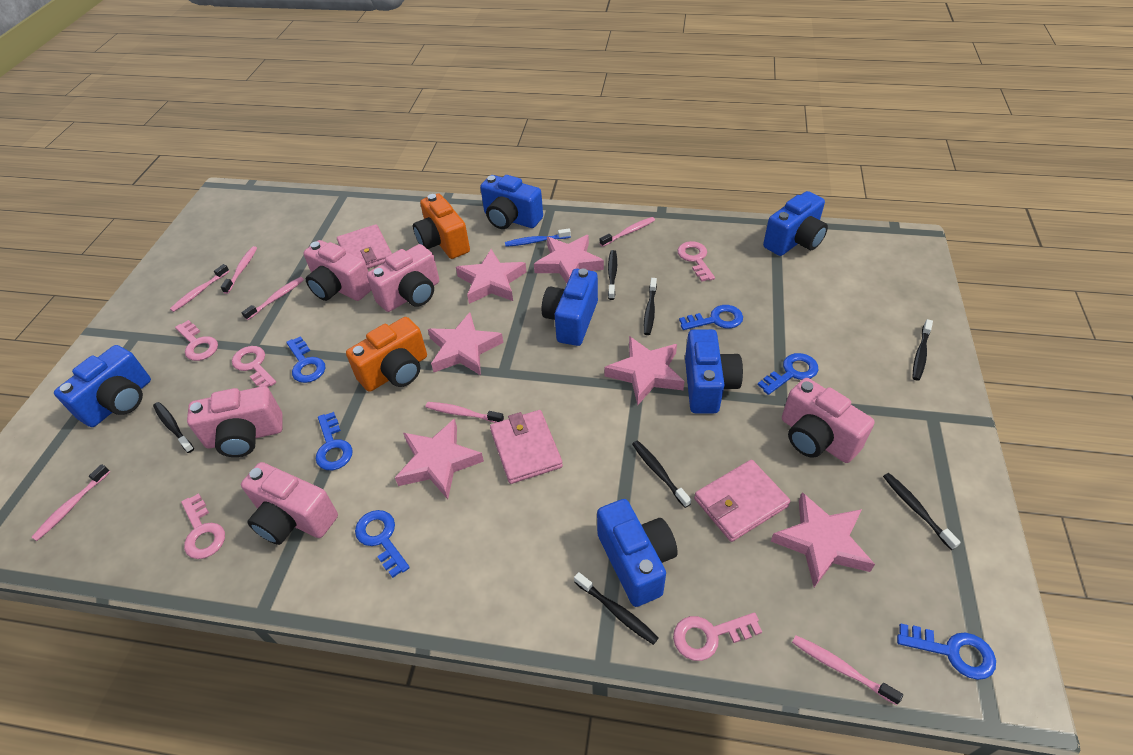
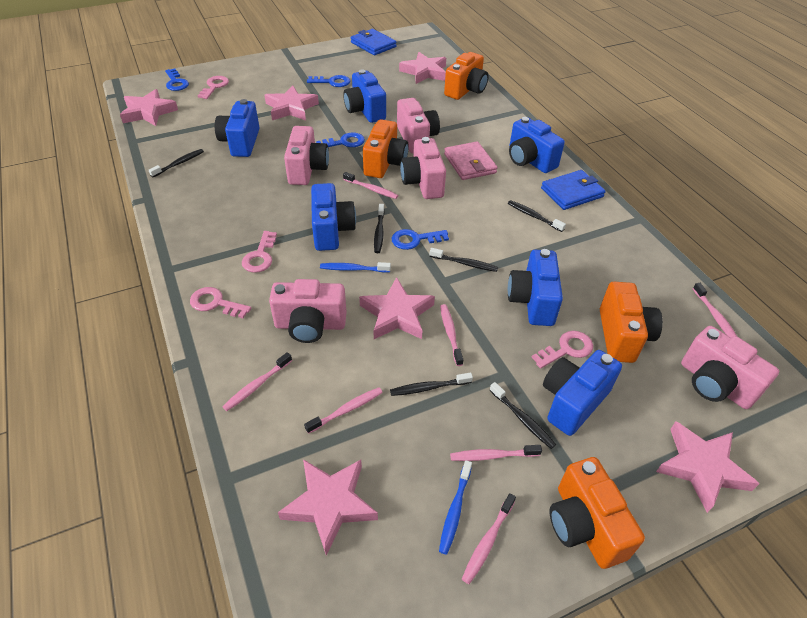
black toothbrush: 7 -> 6
blue key: 6 -> 4
blue toothbrush: 1 -> 2
blue wallet: 0 -> 2
orange camera: 2 -> 4
pink key: 5 -> 4
pink wallet: 3 -> 1

